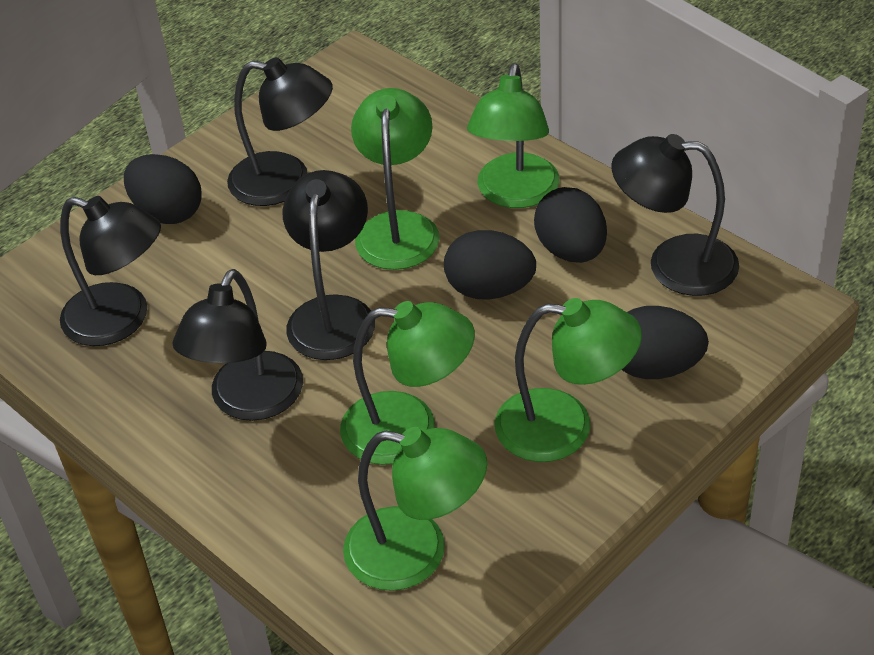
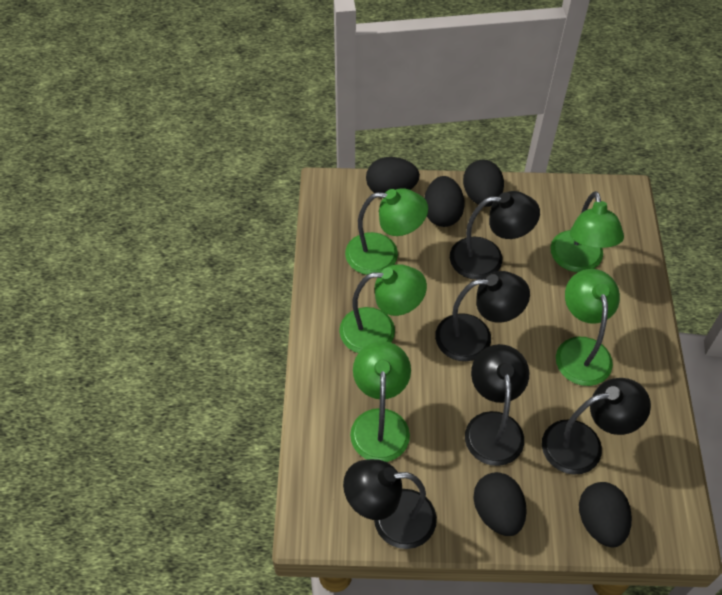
black egg: 4 -> 5

